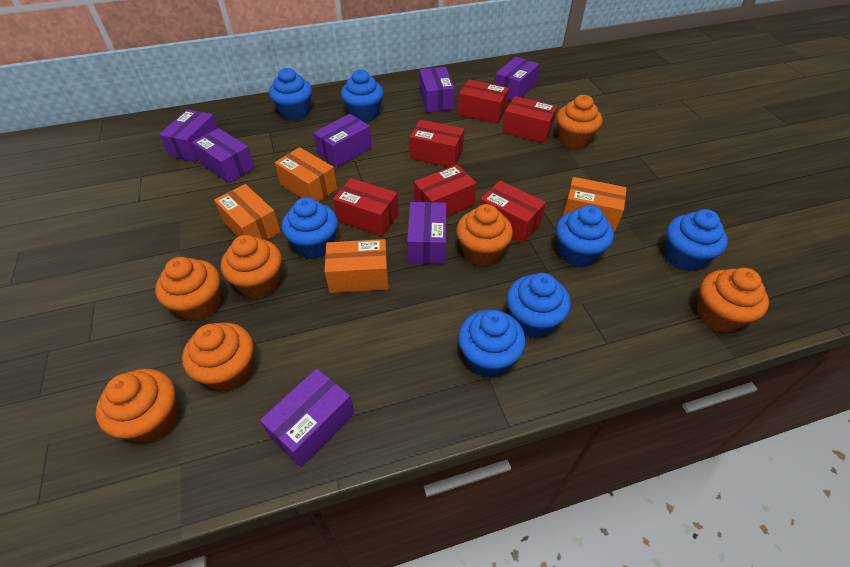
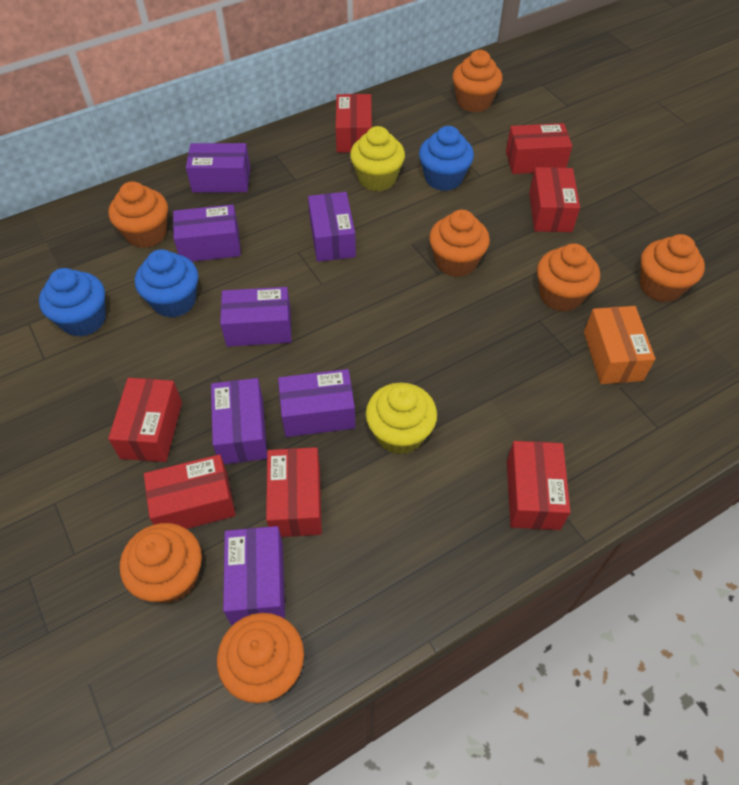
blue cupcake: 7 -> 3
orange box: 4 -> 1
red box: 6 -> 7
yellow cupcake: 0 -> 2

